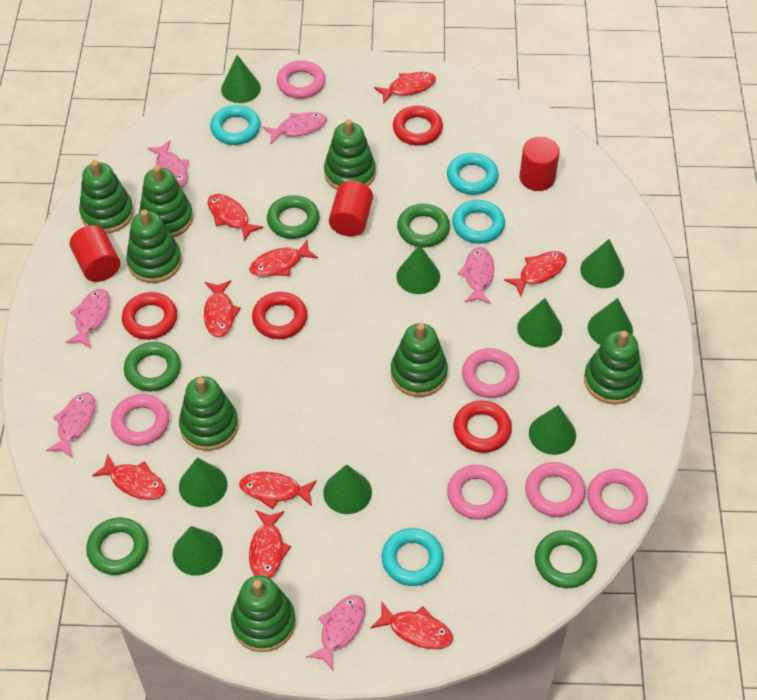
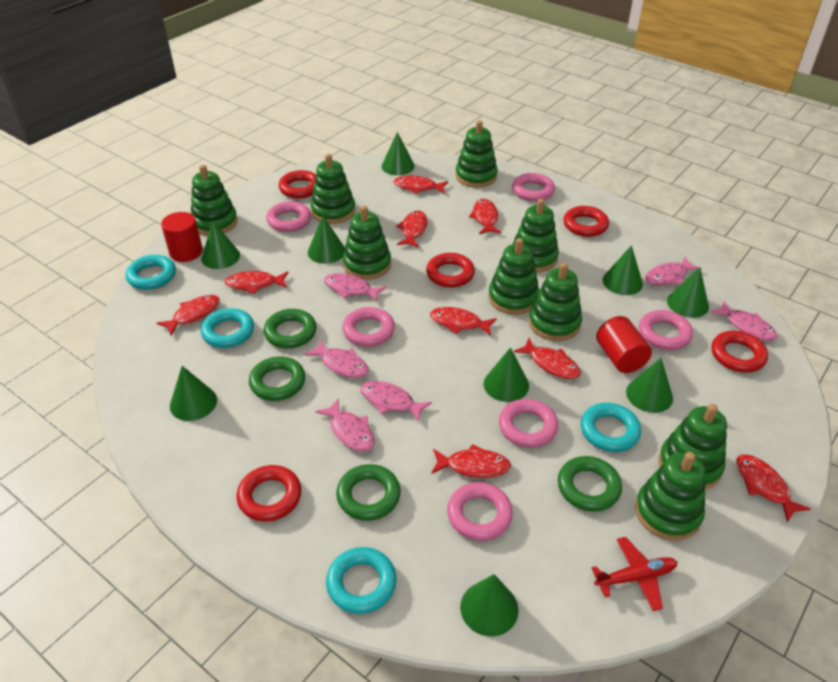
green ring: 5 -> 4
green stacking toy: 8 -> 9
red cylinder: 3 -> 2
red plane: 0 -> 1
red ring: 4 -> 5

